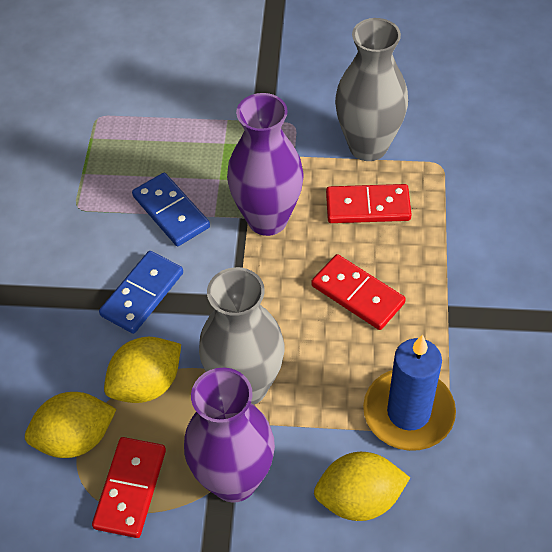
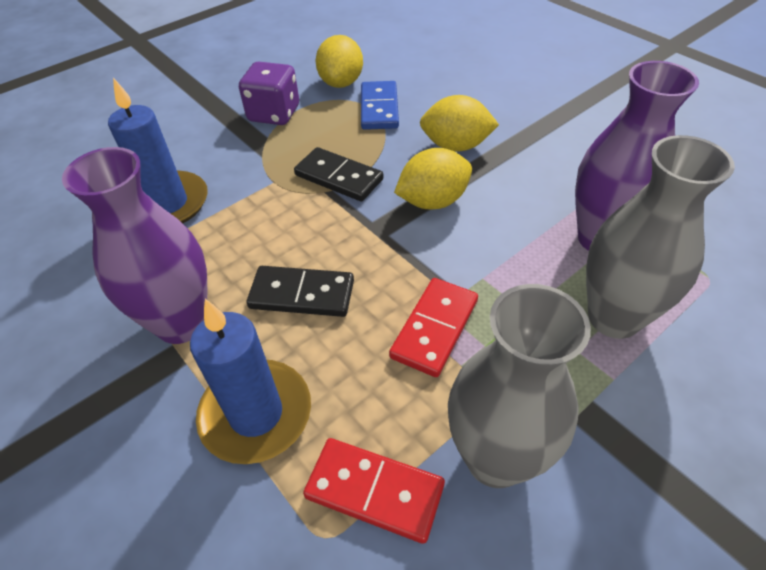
black domino: 0 -> 2
blue candle: 1 -> 2
blue domino: 2 -> 1
purple dice: 0 -> 1
red domino: 3 -> 2

